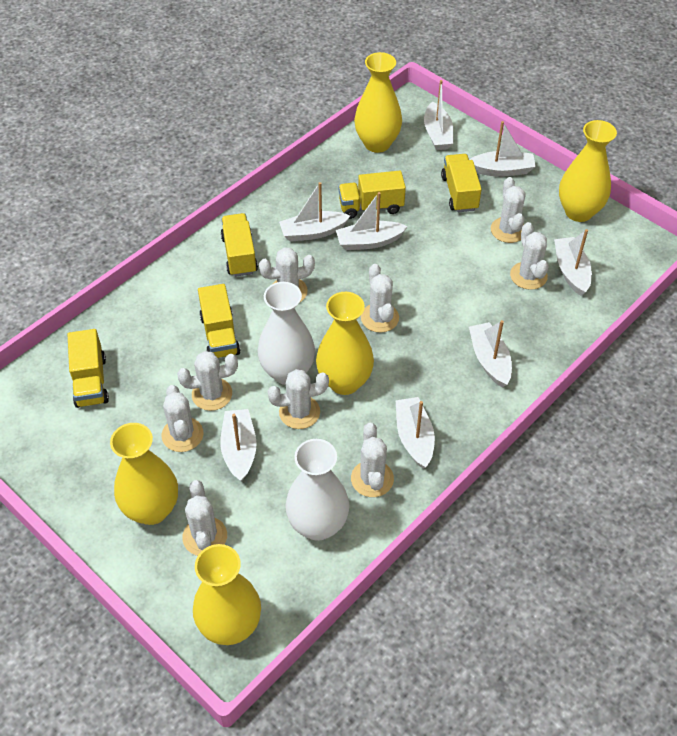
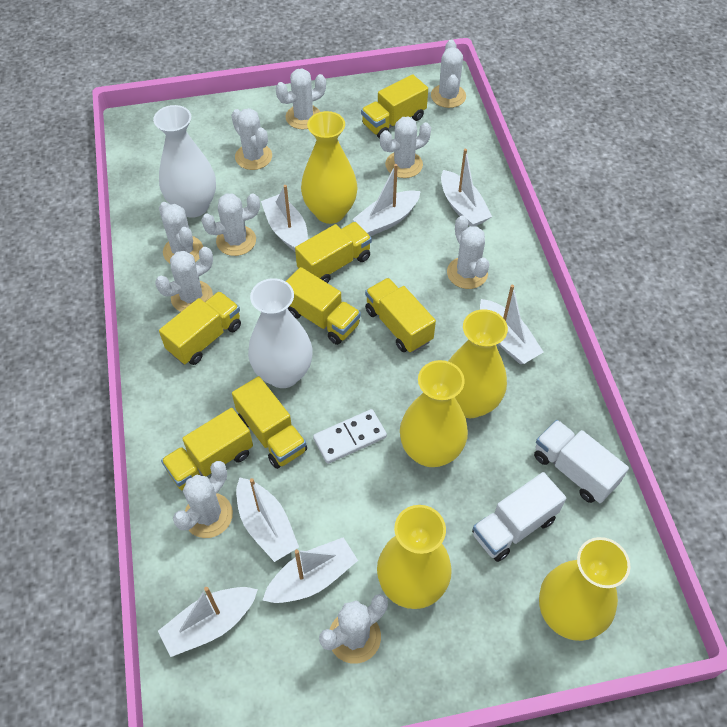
white boat: 8 -> 7
white cactus: 9 -> 10
white domino: 0 -> 1
white truck: 0 -> 2
yellow truck: 5 -> 7

